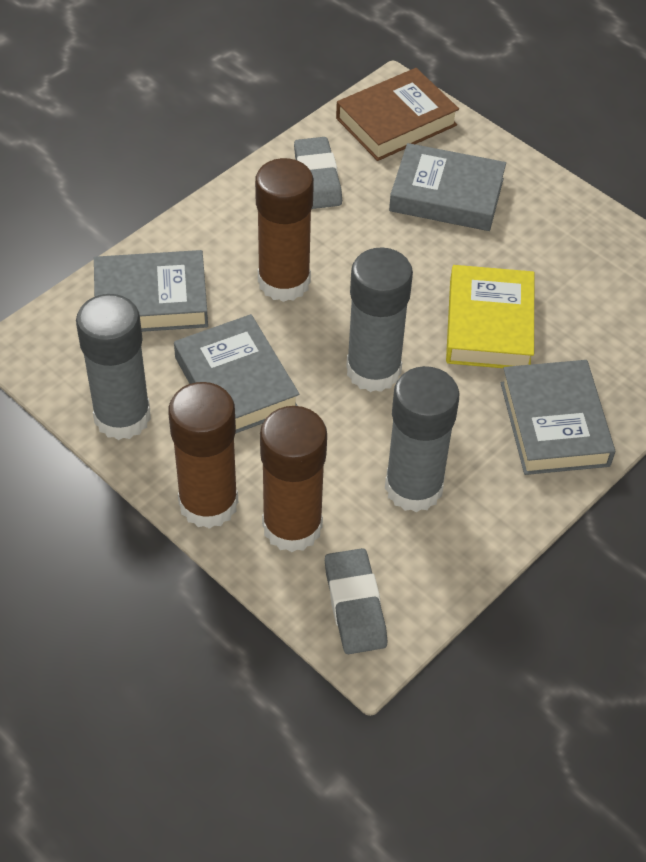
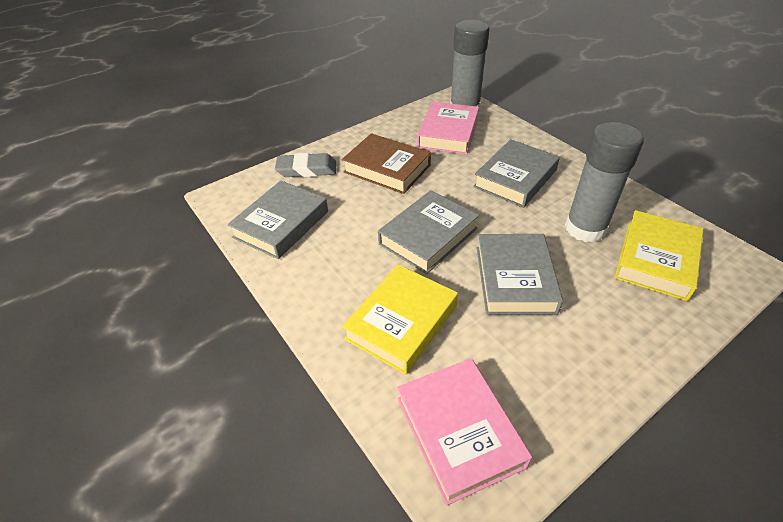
brown glue stick: 3 -> 0
grey eraser: 2 -> 1
grey glue stick: 3 -> 2
pink book: 0 -> 2
yellow book: 1 -> 2

